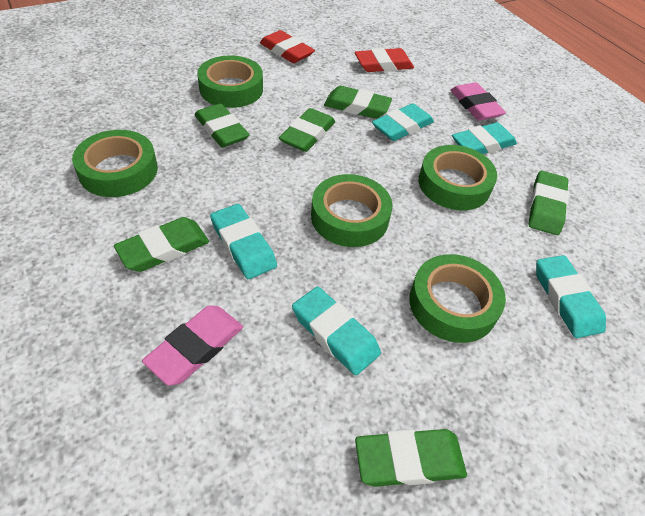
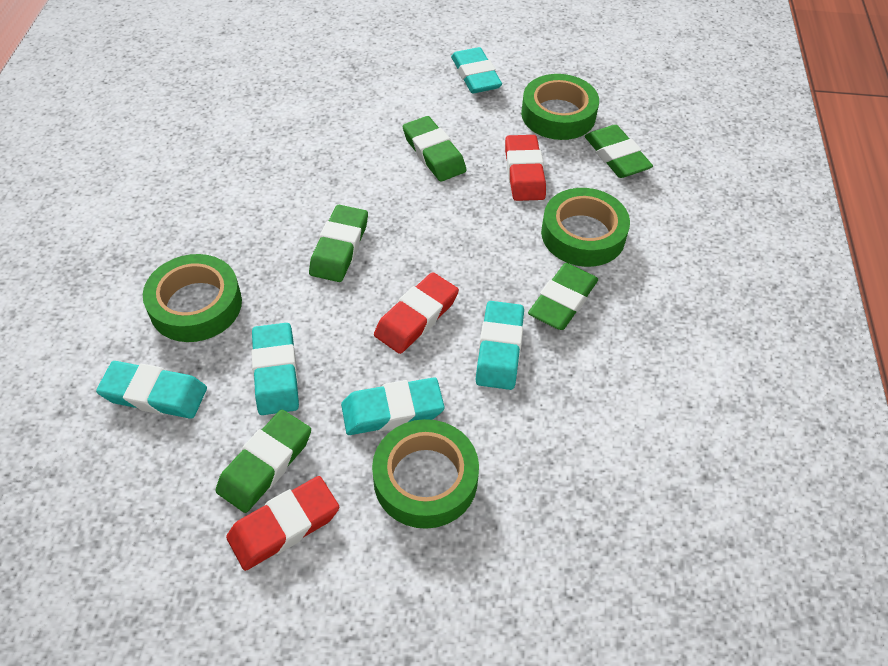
green eraser: 6 -> 5
green tape: 5 -> 4
pink eraser: 2 -> 0
red eraser: 2 -> 3

